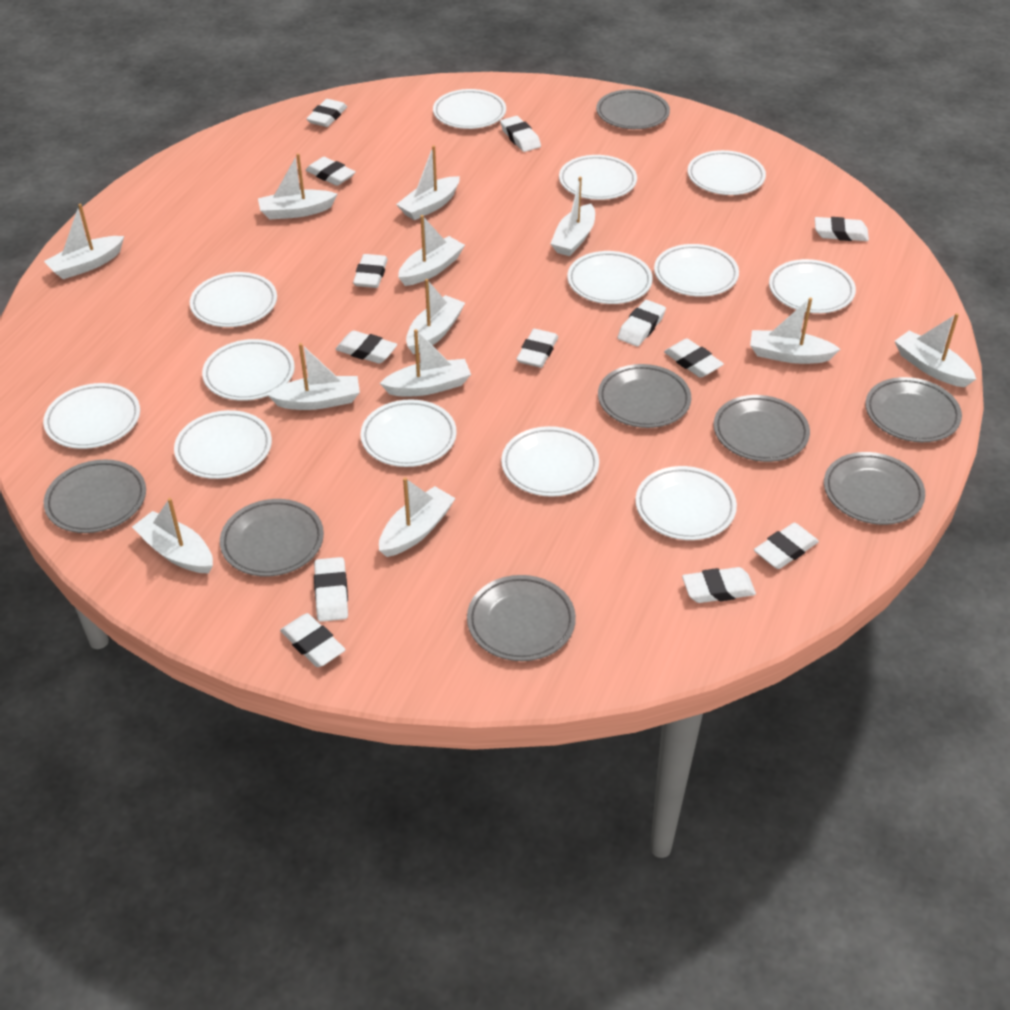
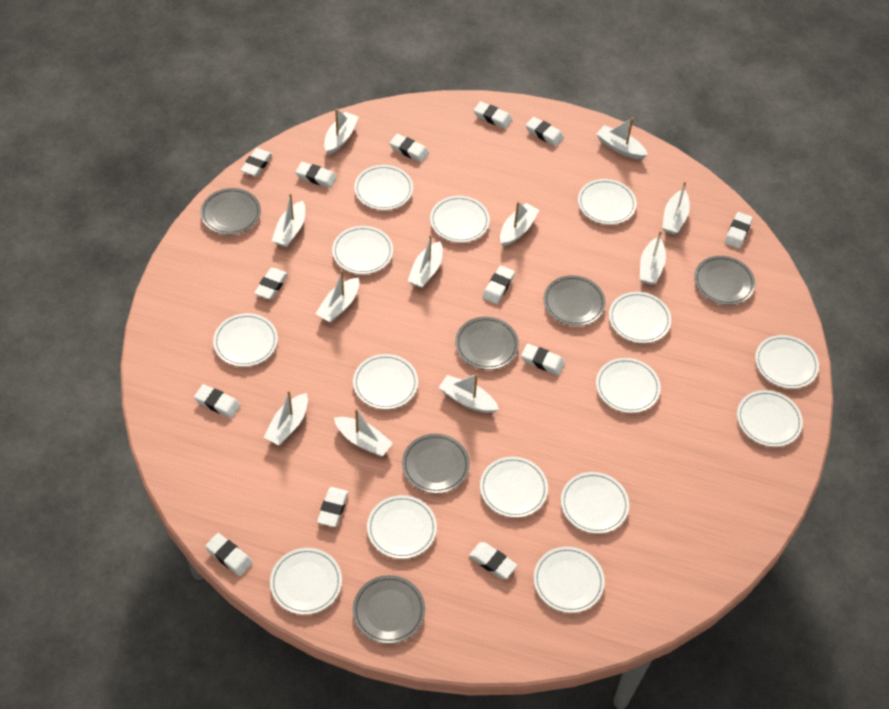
grey plate: 8 -> 6
white boat: 12 -> 11
white plate: 13 -> 15

